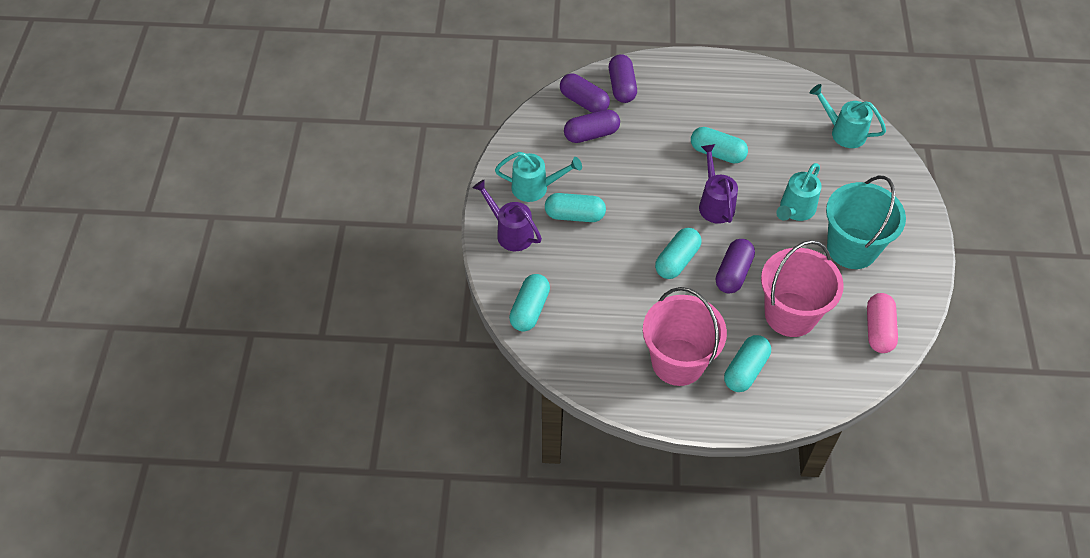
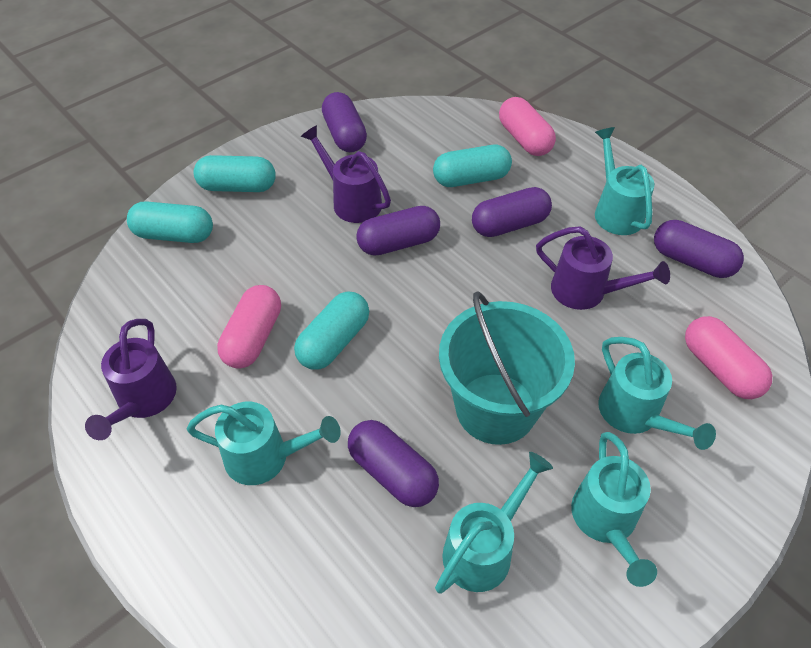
pink bucket: 2 -> 0
pink capsule: 1 -> 3
purple capsule: 4 -> 5
purple watering can: 2 -> 3
turquoise capsule: 5 -> 4
turquoise watering can: 3 -> 5

